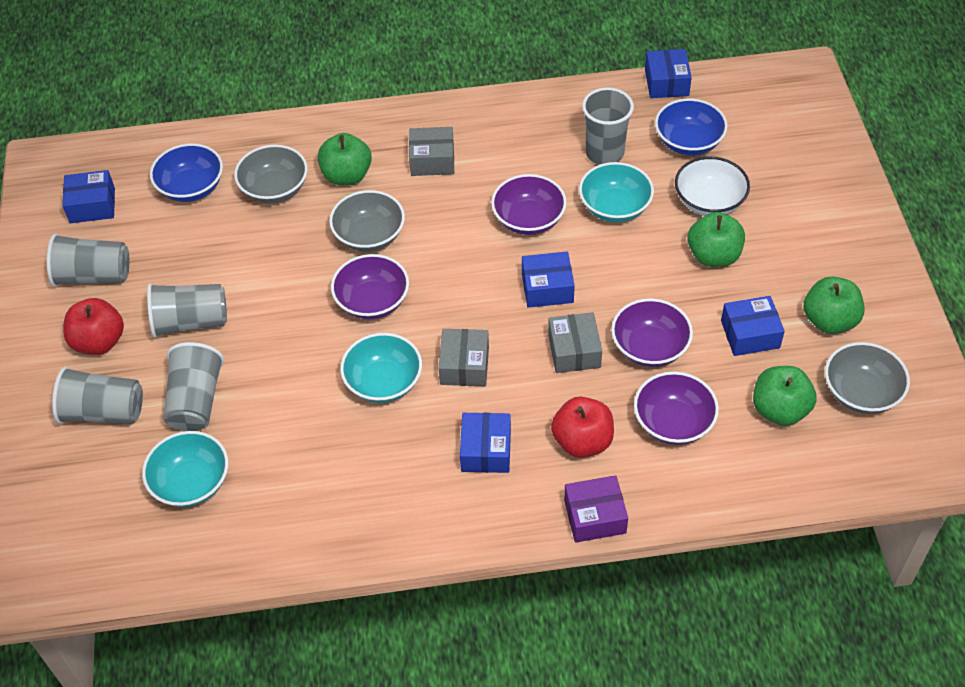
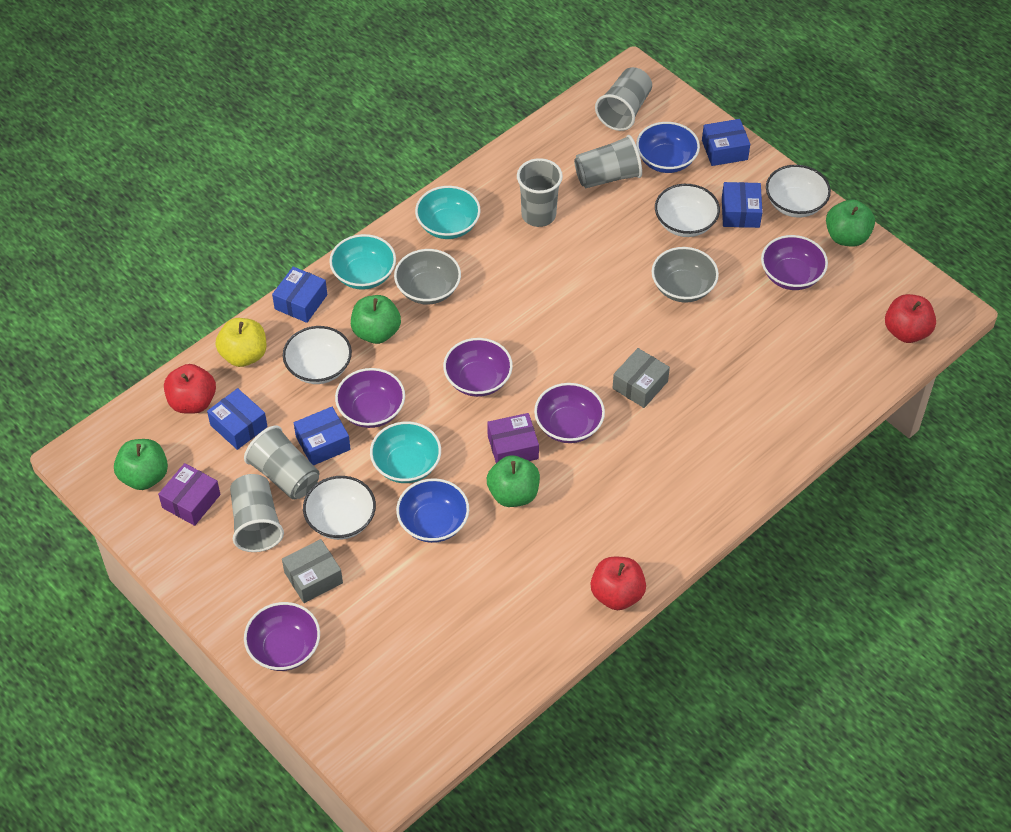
grey bowl: 3 -> 2
grey box: 3 -> 2
purple bowl: 4 -> 5
purple box: 1 -> 2
red apple: 2 -> 3
white bowl: 1 -> 4
yellow apple: 0 -> 1

